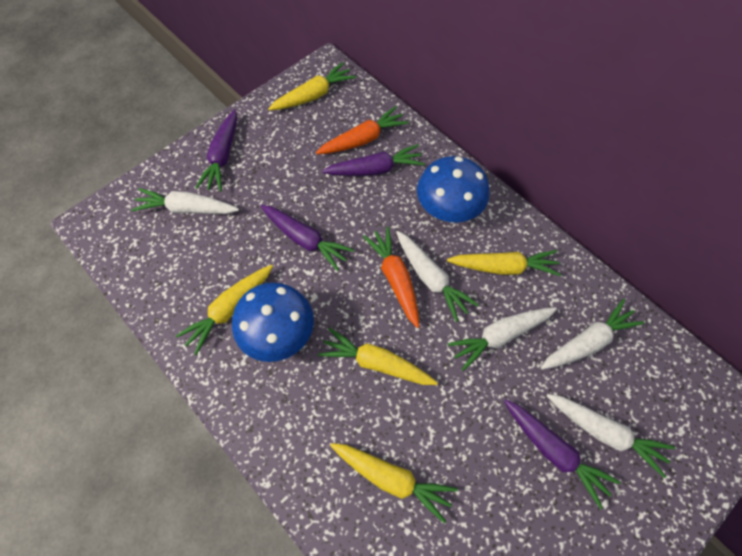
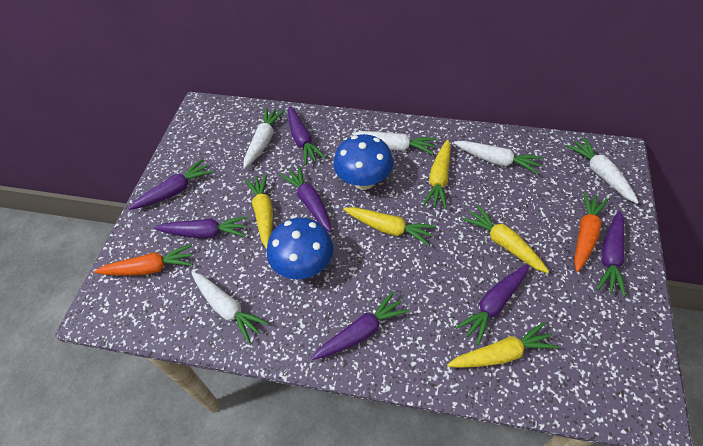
purple carrot: 4 -> 7

